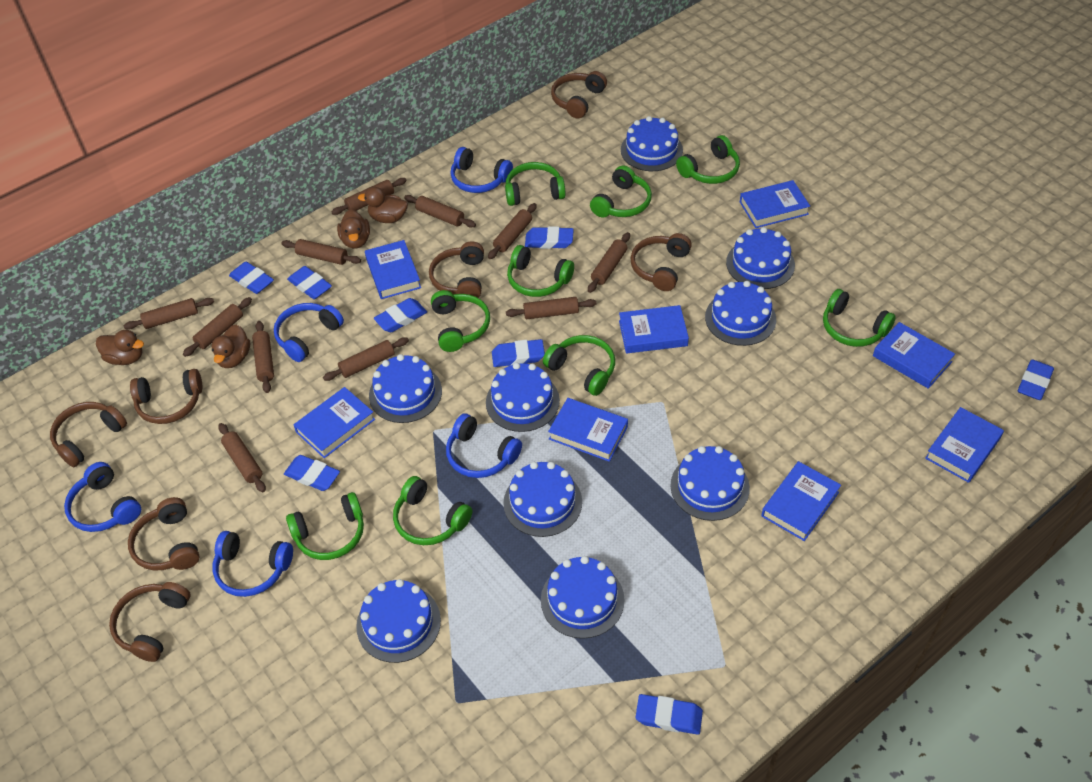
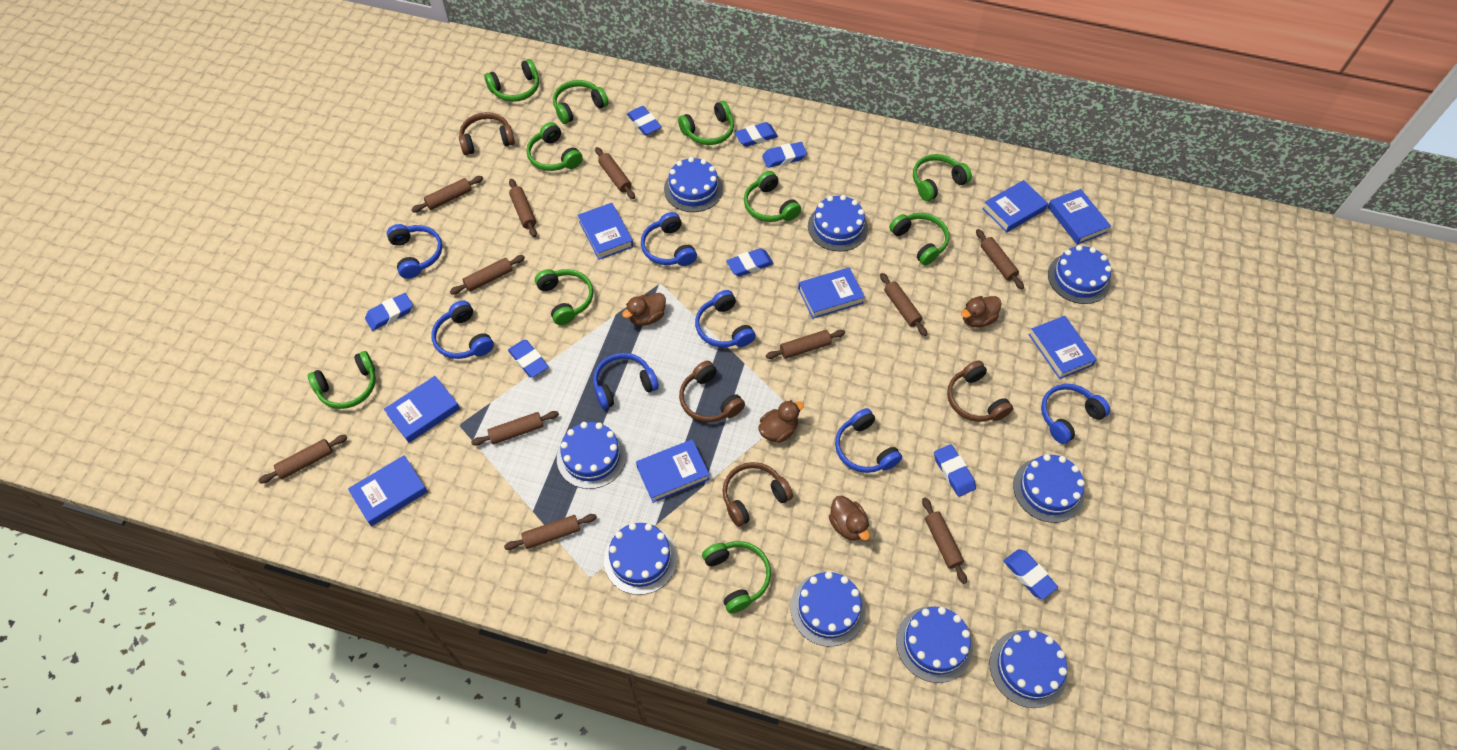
blue headphones: 5 -> 7
brown headphones: 7 -> 4
green headphones: 9 -> 10

